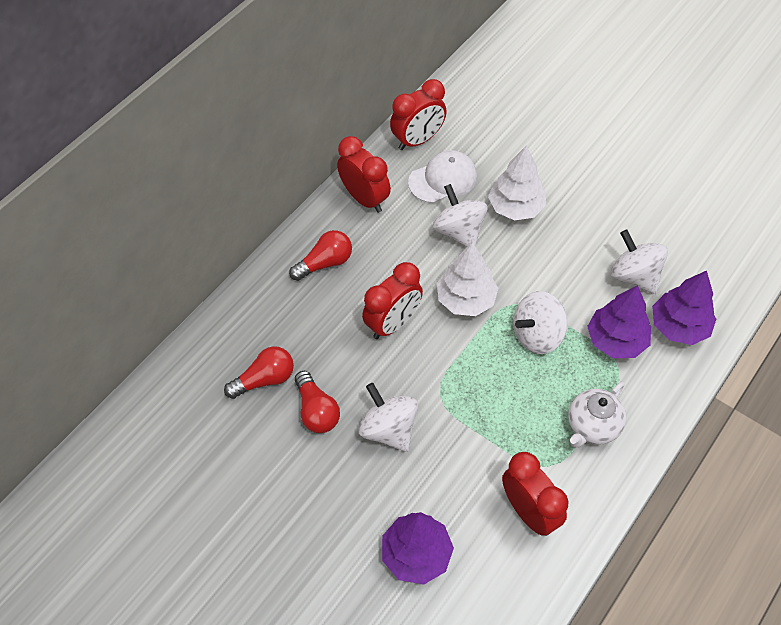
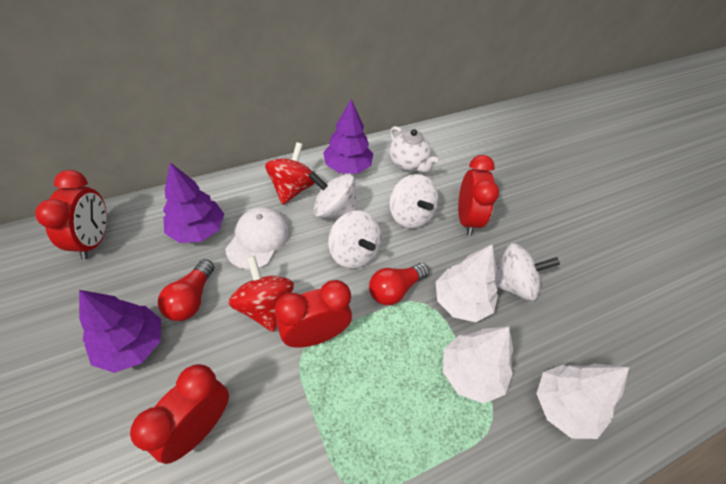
red light bulb: 3 -> 2
red spinning top: 0 -> 2
white tree: 2 -> 3

